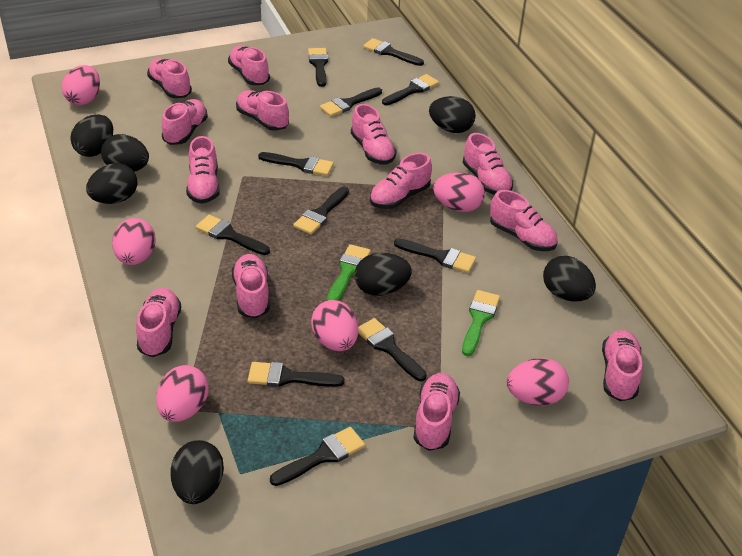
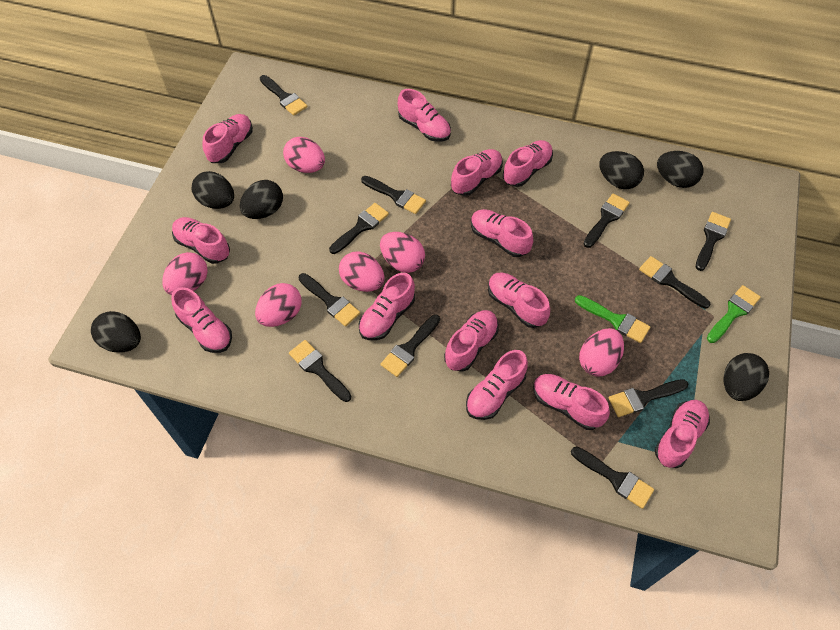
black egg: 7 -> 6

